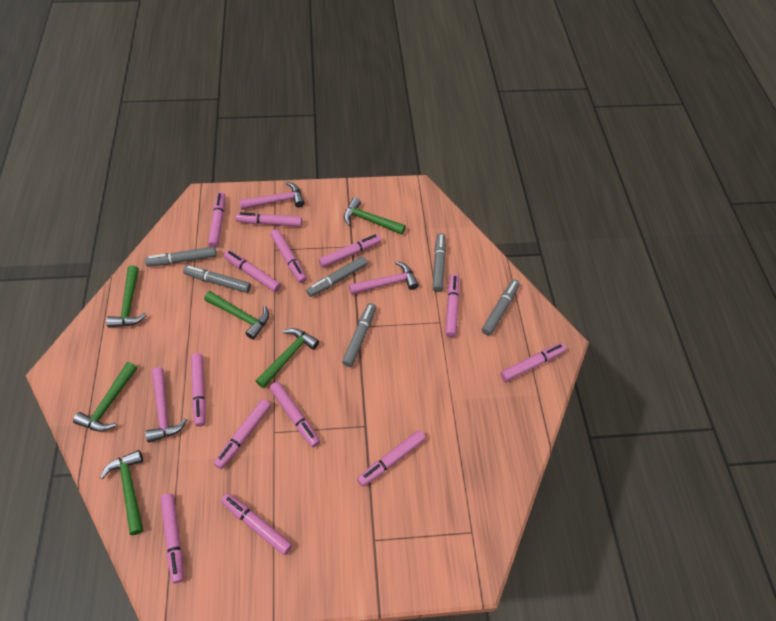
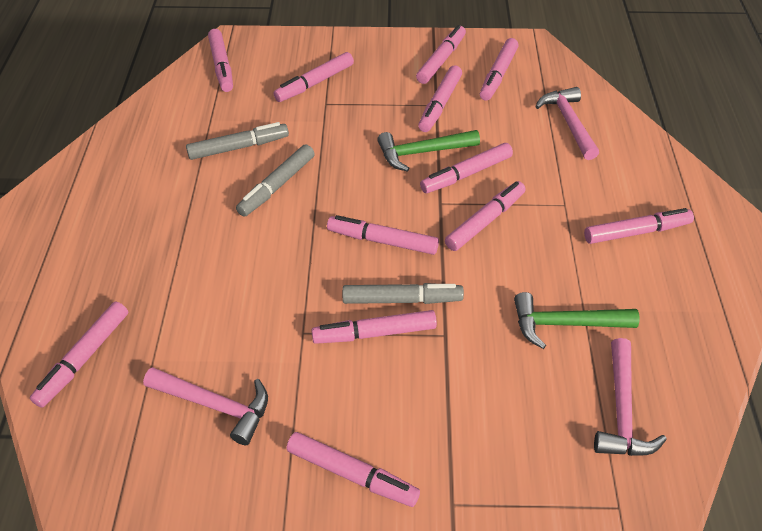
green hammer: 6 -> 2
grey marker: 6 -> 3
pink marker: 13 -> 12

